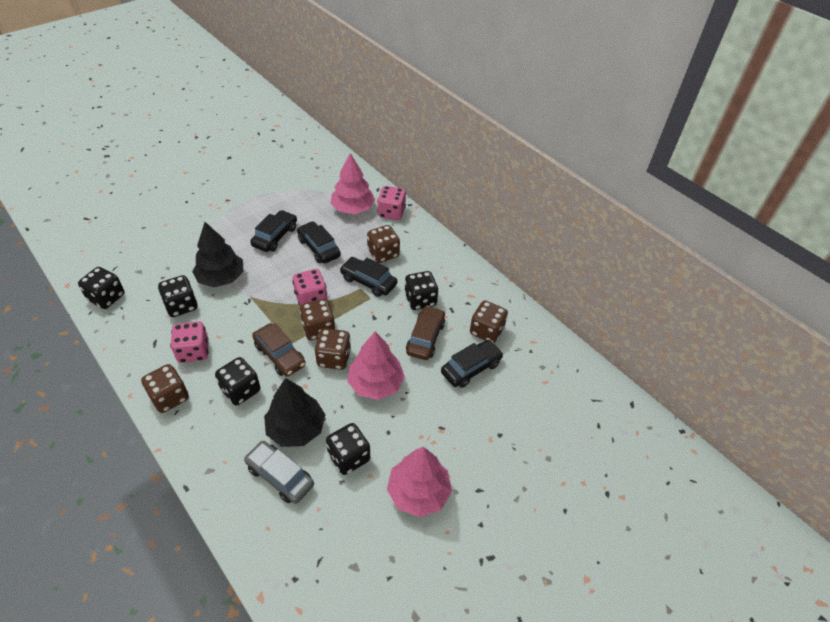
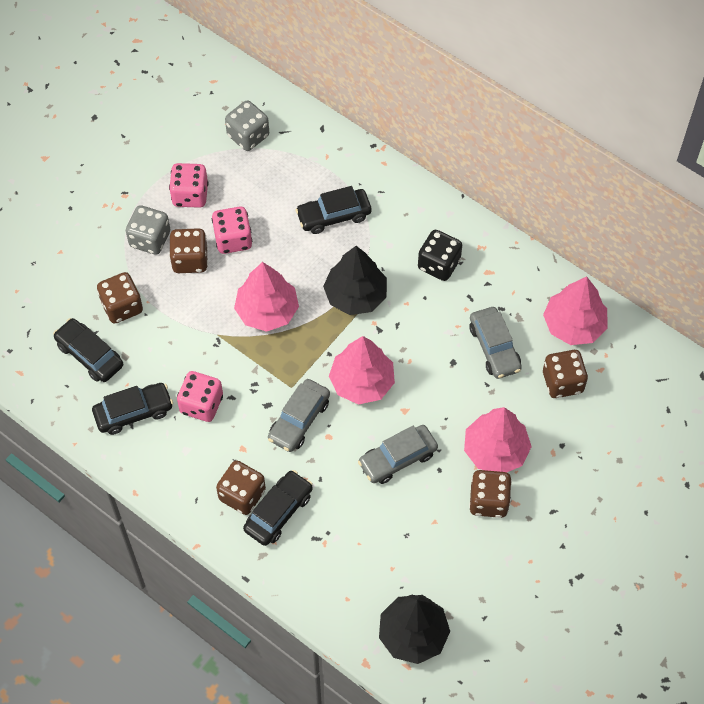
black dice: 5 -> 1
brown car: 2 -> 0
grey car: 1 -> 3
grey dice: 0 -> 2
pink tree: 3 -> 4

